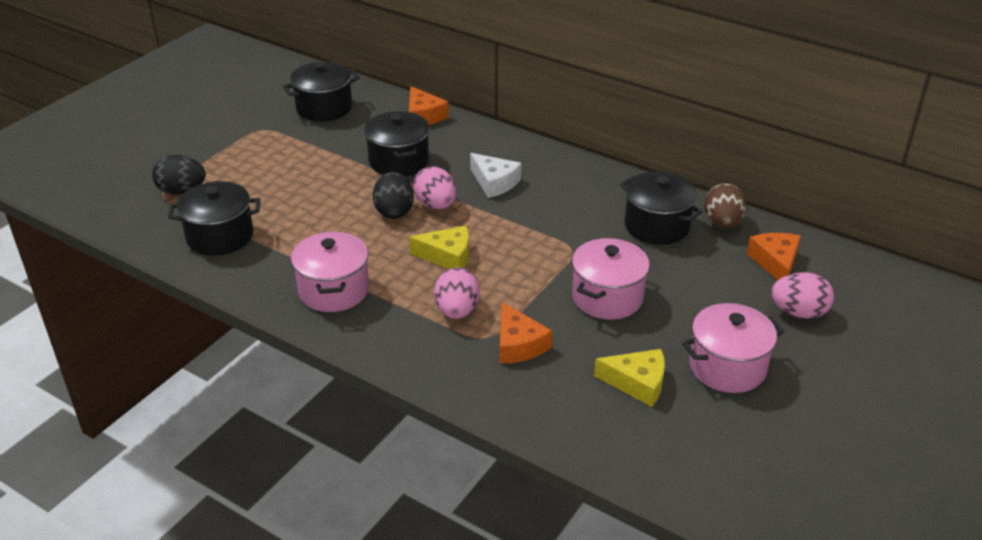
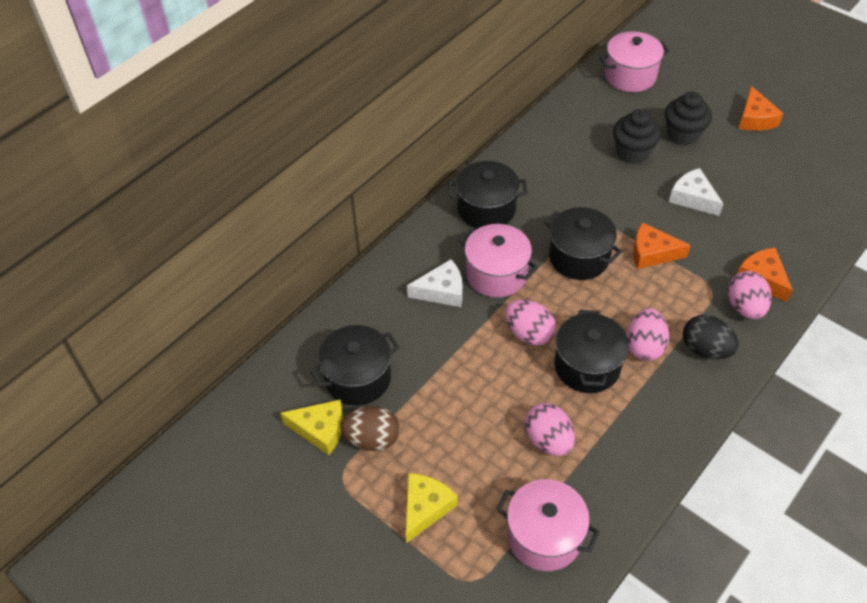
black cupcake: 0 -> 2
black egg: 2 -> 1
pink egg: 3 -> 4
white cheese: 1 -> 2

